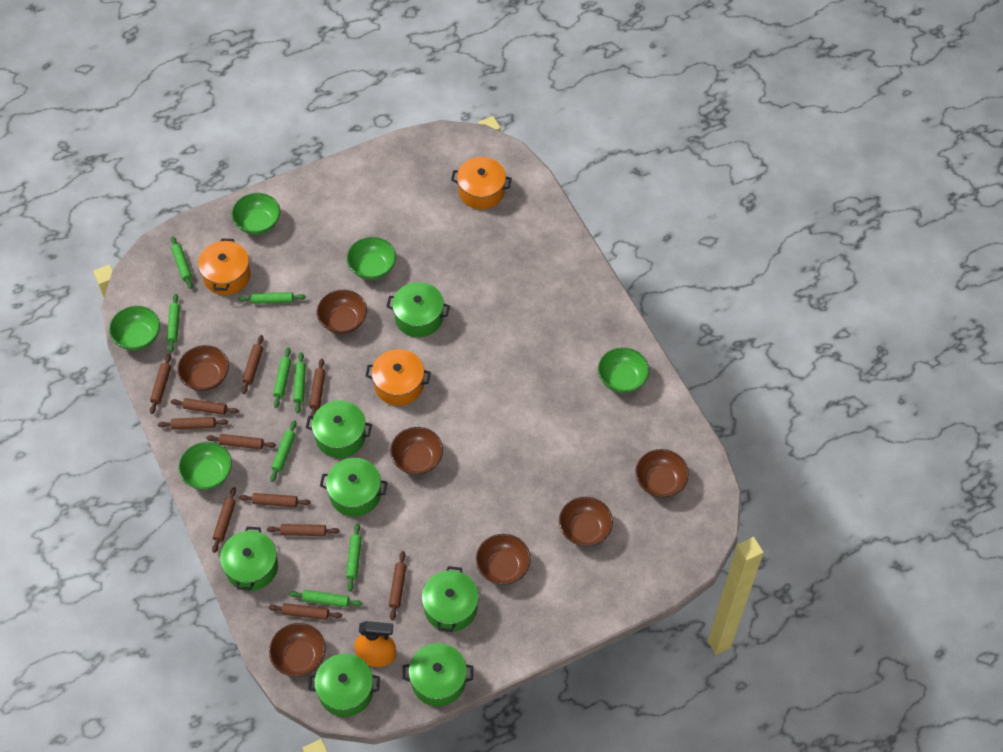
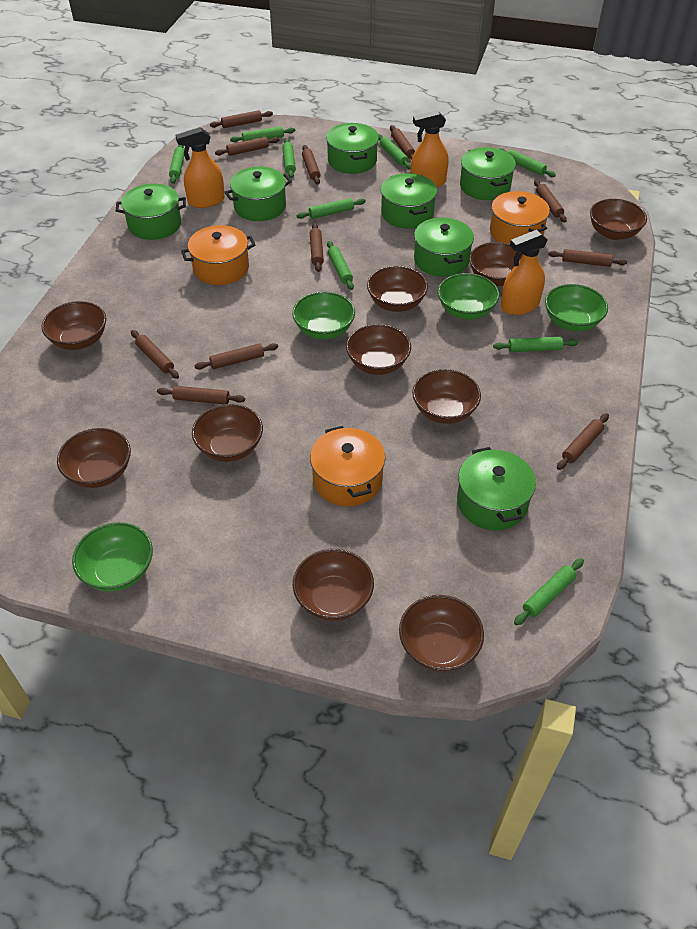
brown bowl: 7 -> 10
green bowl: 5 -> 4
green rolling pin: 8 -> 9
orange spray bottle: 1 -> 3

